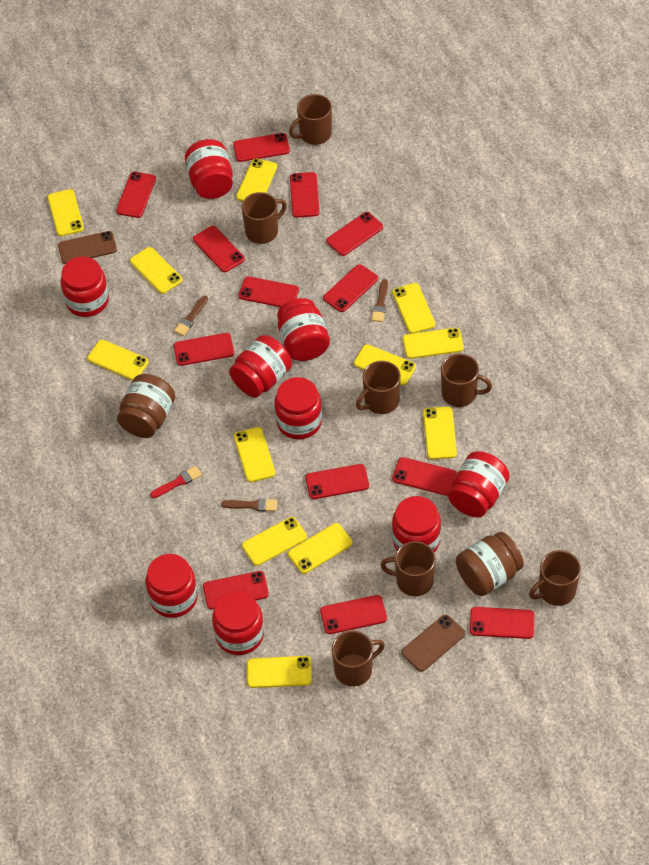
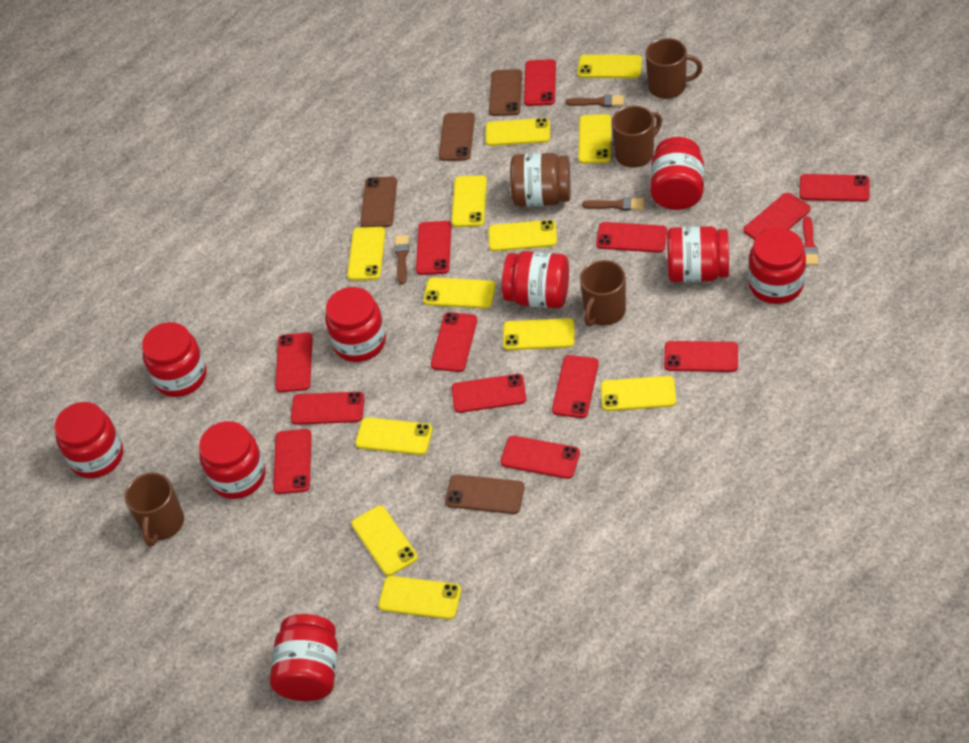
brown jar: 2 -> 1
brown mug: 7 -> 4
brown phone: 2 -> 4

